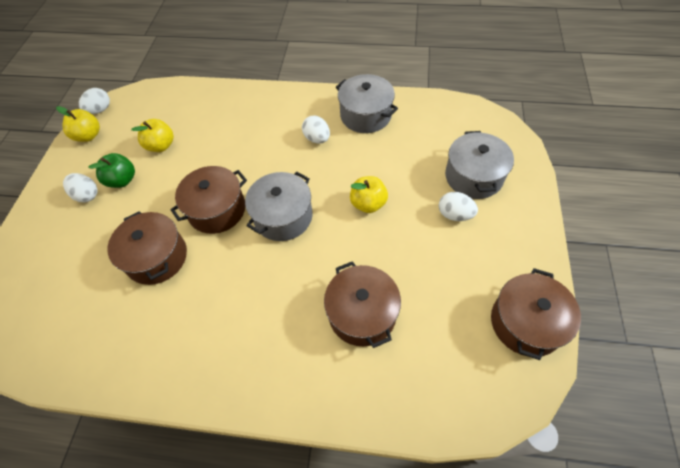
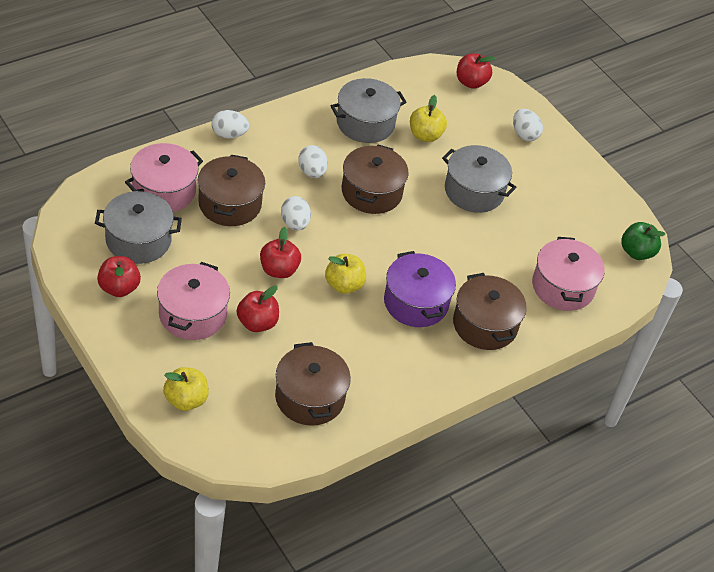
pink pot: 0 -> 3
purple pot: 0 -> 1
red apple: 0 -> 4

